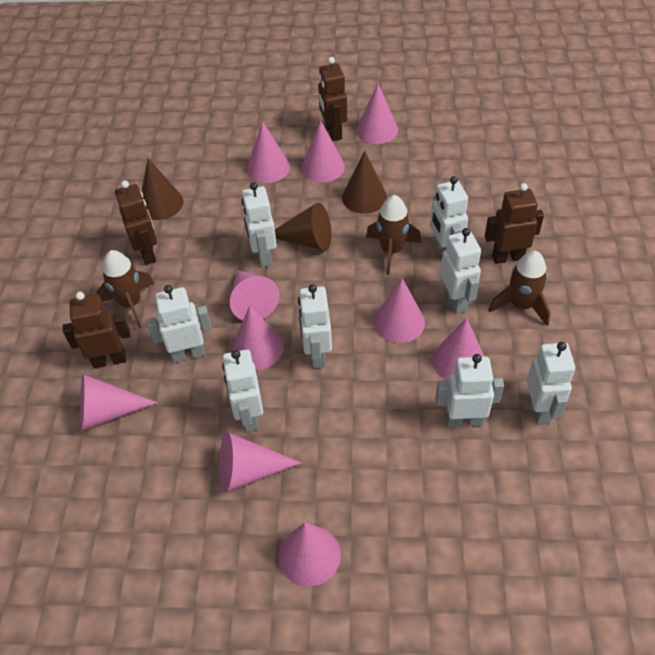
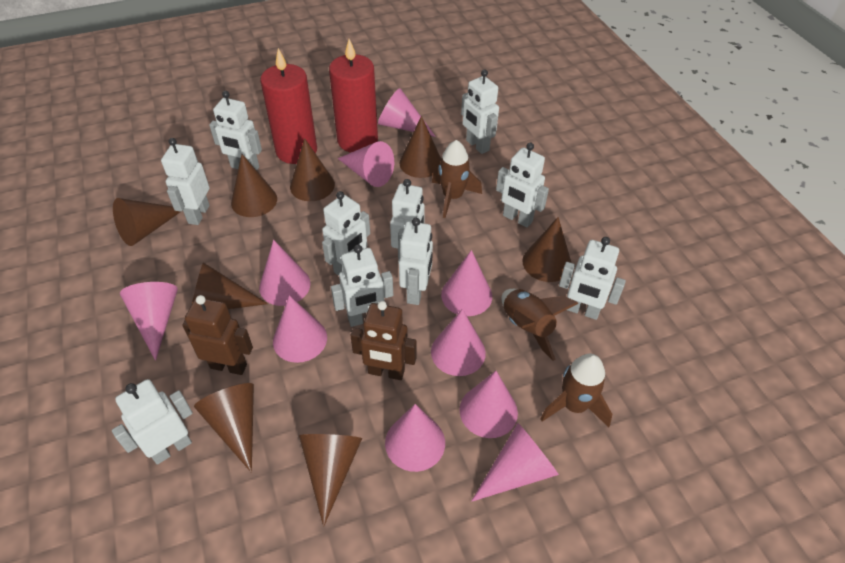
brown cone: 3 -> 8
brown robot: 4 -> 2
red candle: 0 -> 2
white robot: 8 -> 10

